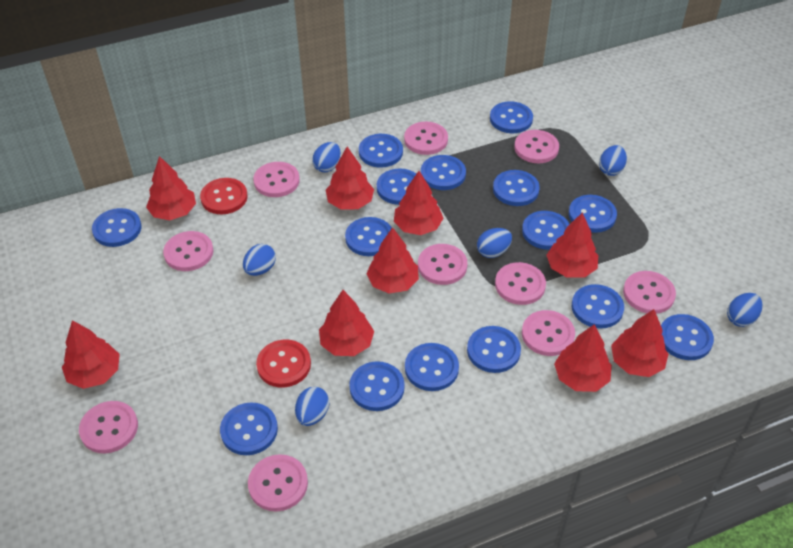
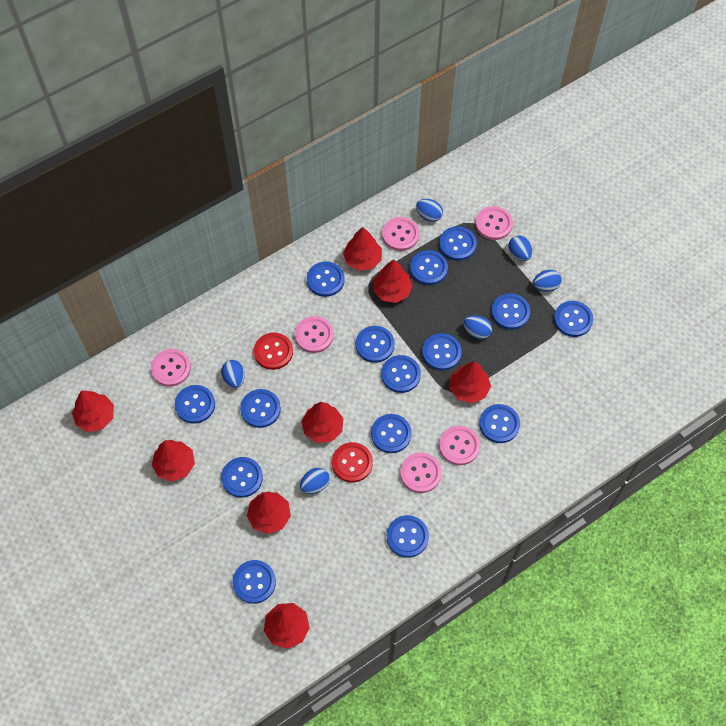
pink button: 10 -> 6
red tree: 9 -> 8

